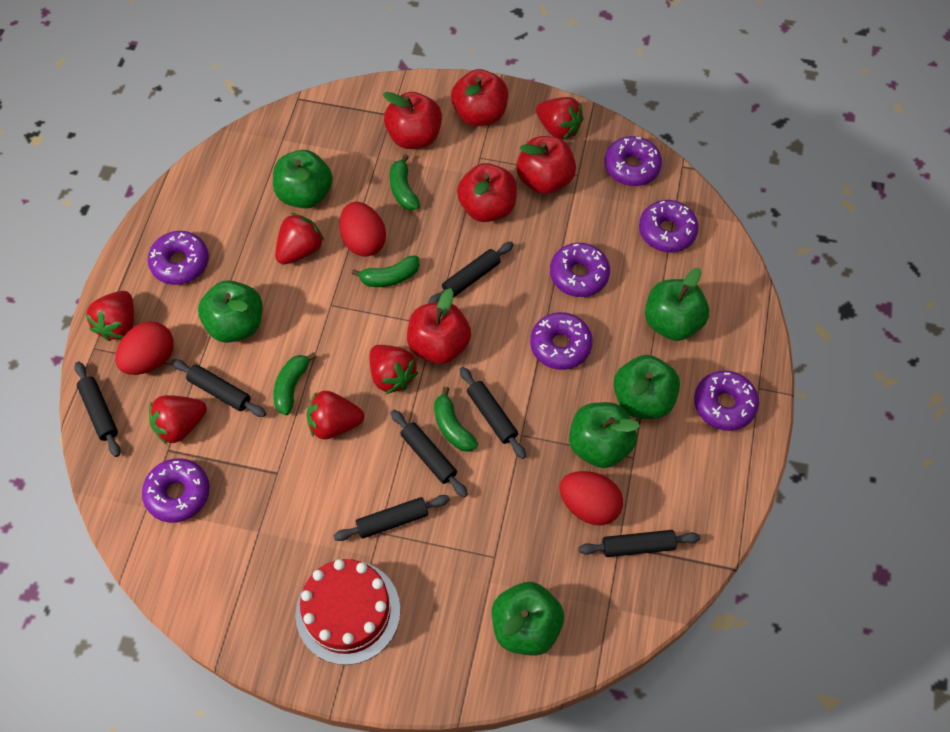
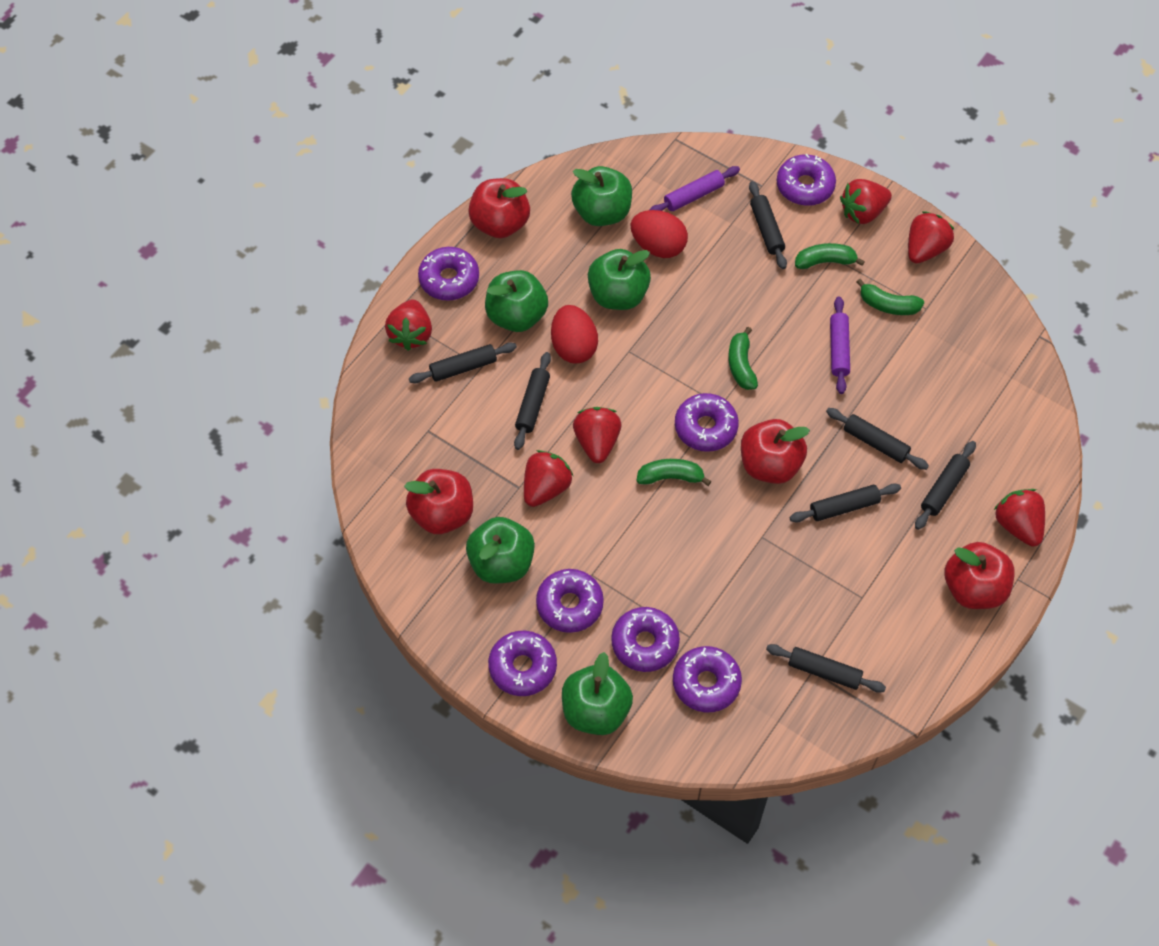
green apple: 6 -> 5
purple rolling pin: 0 -> 2
red apple: 5 -> 4
red cake: 1 -> 0
red egg: 3 -> 2

